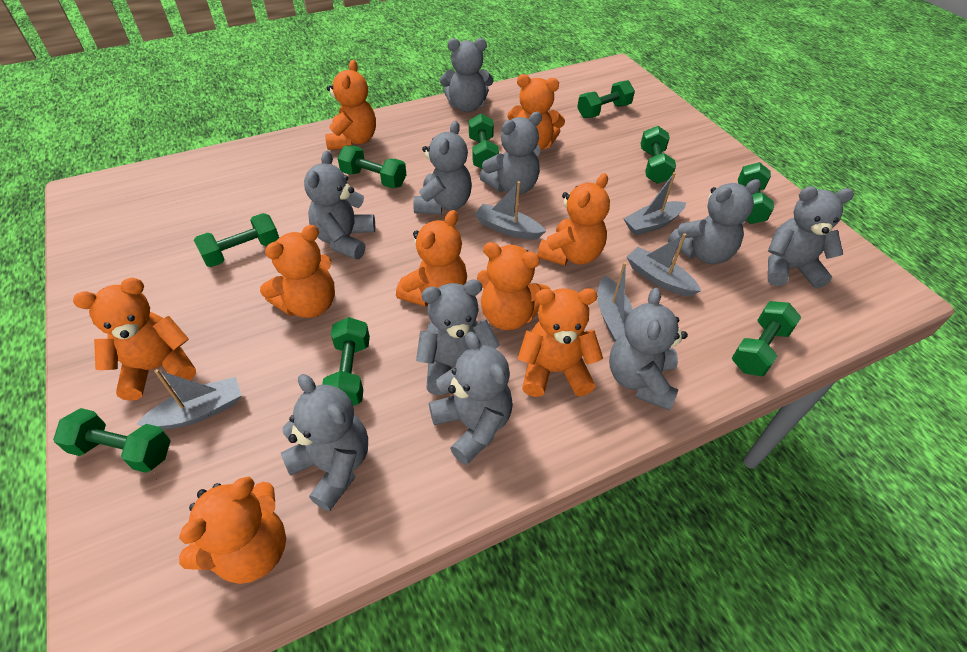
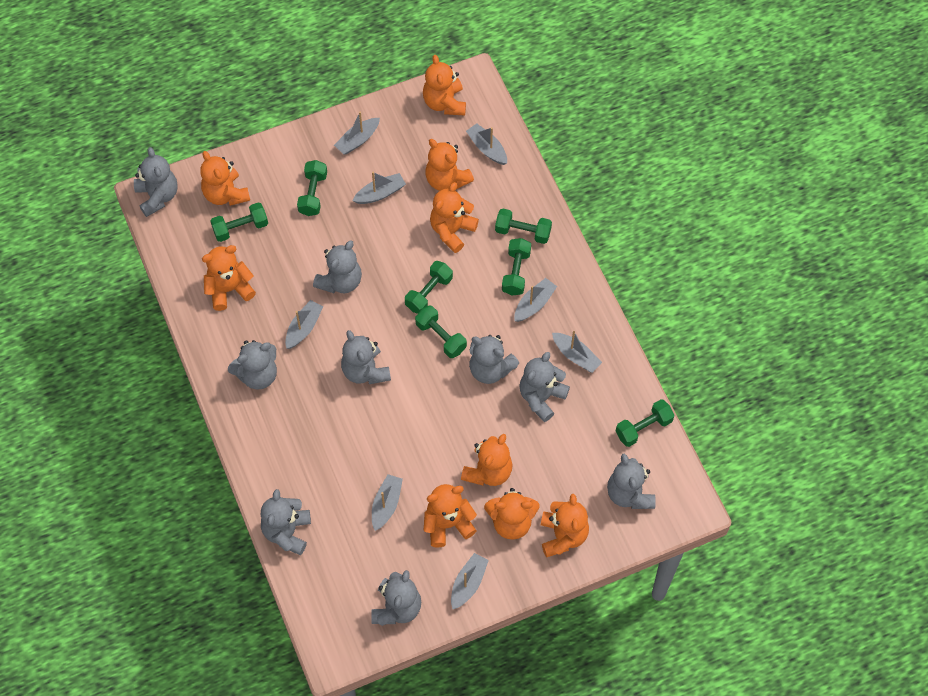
green dumbbell: 9 -> 7
grey boat: 5 -> 8
grey teddy bear: 10 -> 9

